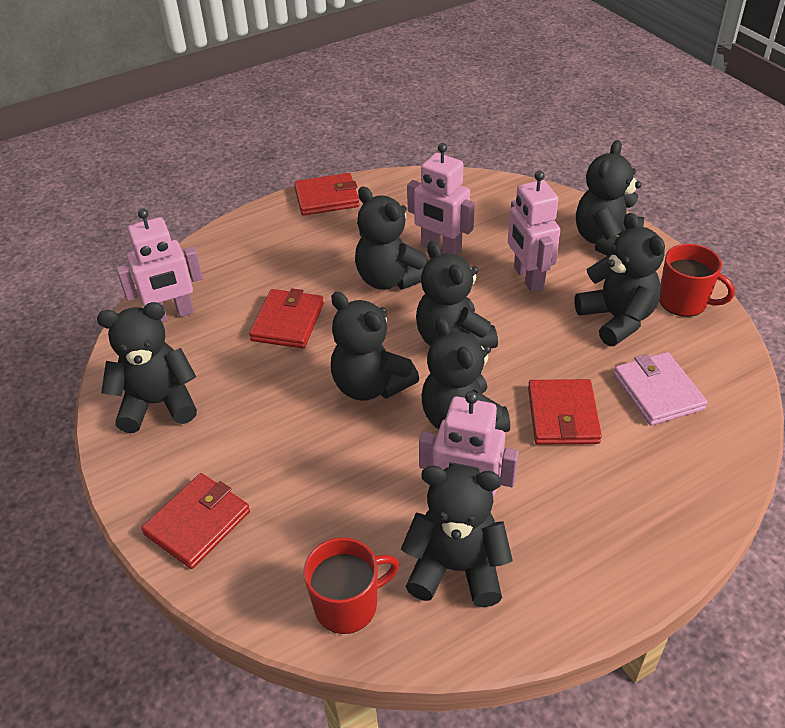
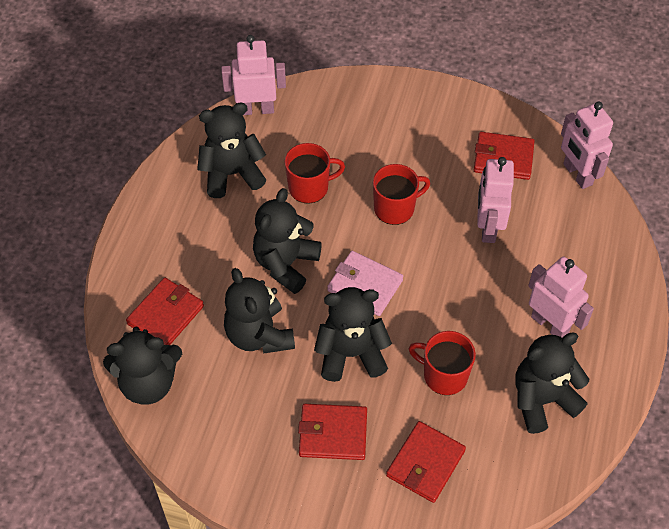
black teddy bear: 8 -> 6
red mug: 2 -> 3

